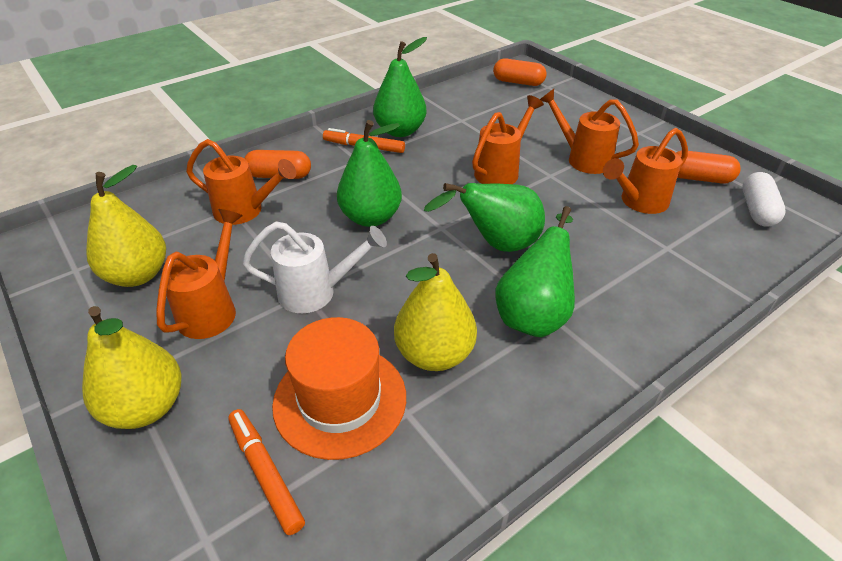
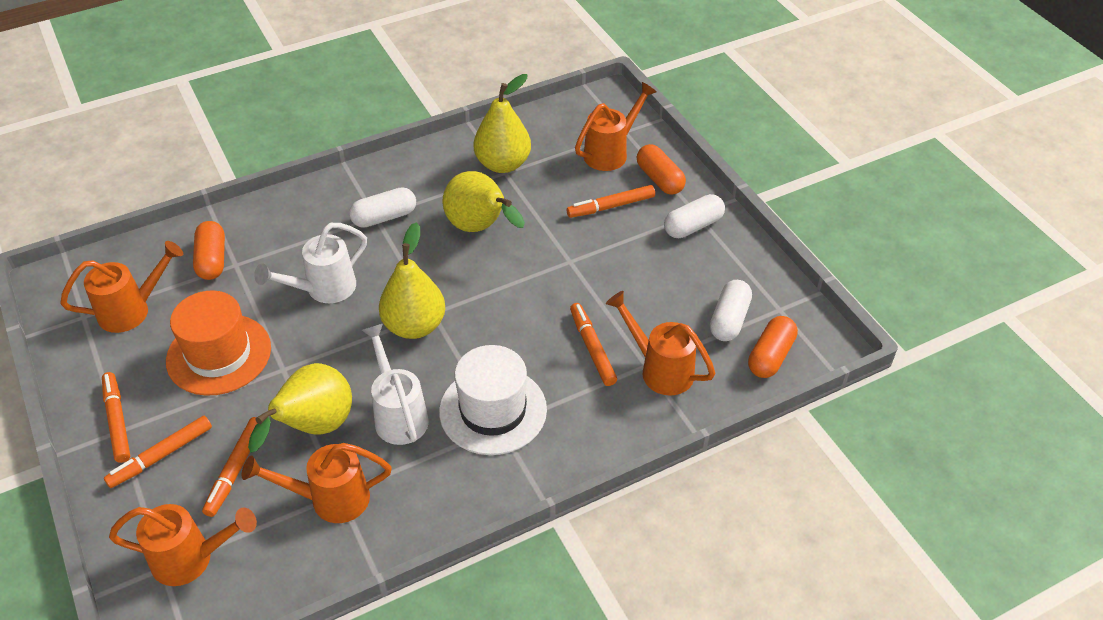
green pear: 4 -> 0
orange marker: 2 -> 5
white capsule: 1 -> 3
white hat: 0 -> 1
white watering can: 1 -> 2
yellow pear: 3 -> 4

